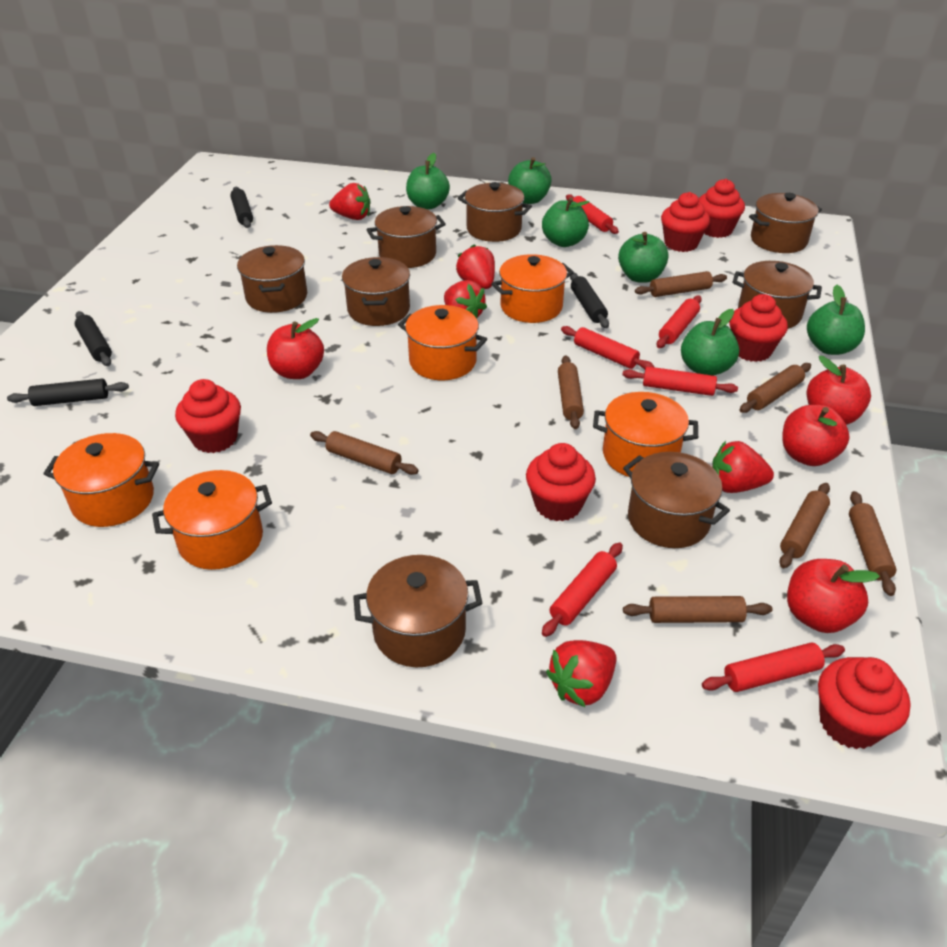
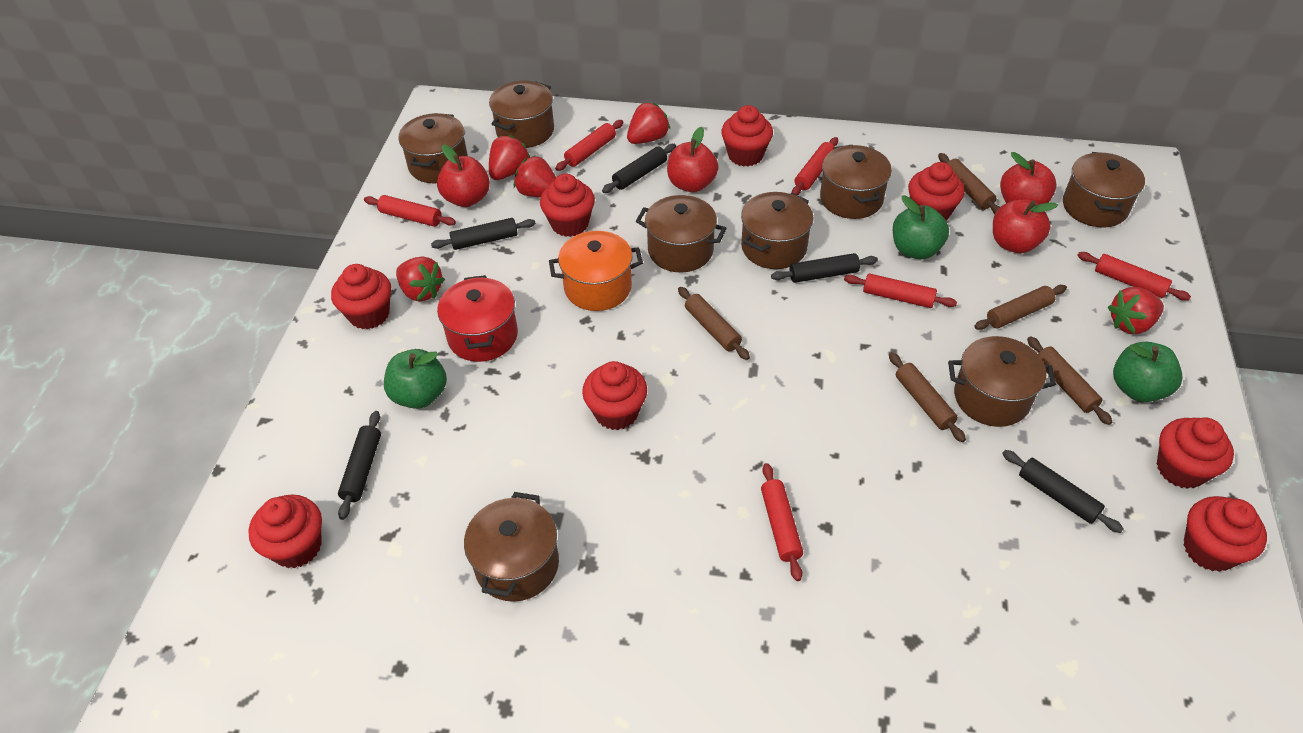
black rolling pin: 4 -> 5
brown rolling pin: 7 -> 5
green apple: 6 -> 3
orange pot: 5 -> 1
red cupcake: 6 -> 8
red pot: 0 -> 1

